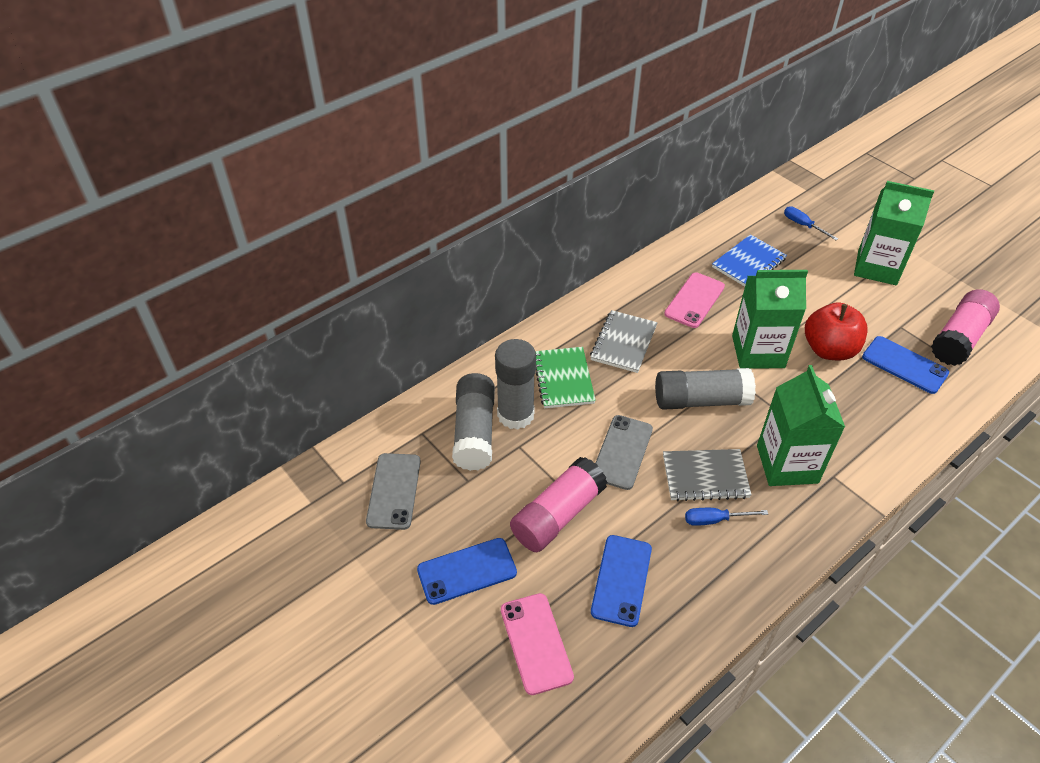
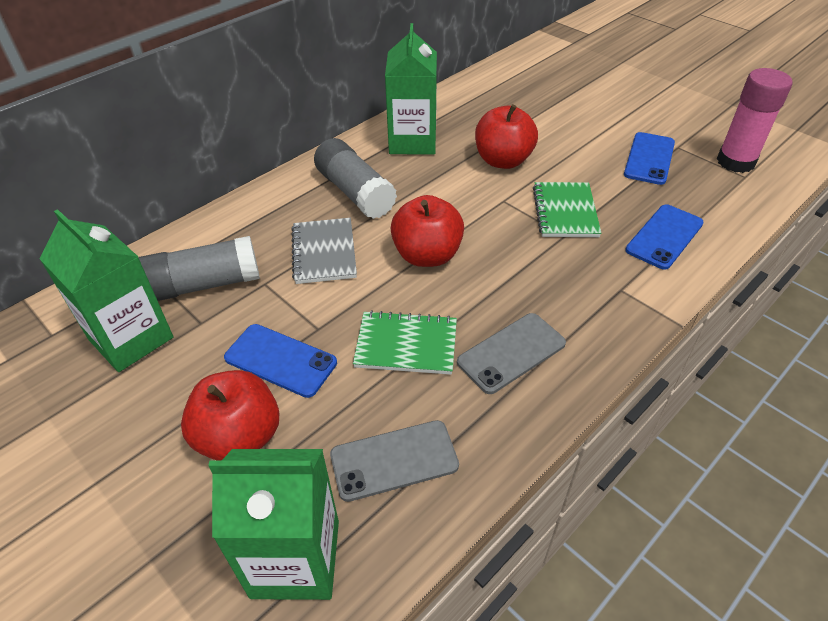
blue notebook: 1 -> 0
blue screwdriver: 2 -> 0
green notebook: 1 -> 2
grey glue stick: 3 -> 2
grey notebook: 2 -> 1
pink glue stick: 2 -> 1
pink phone: 2 -> 0
red apple: 1 -> 3

